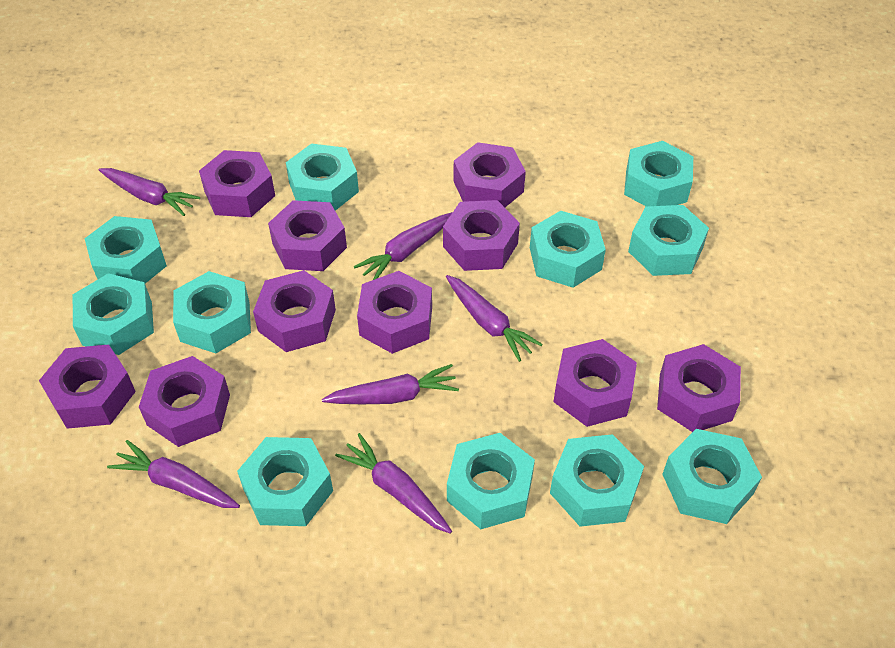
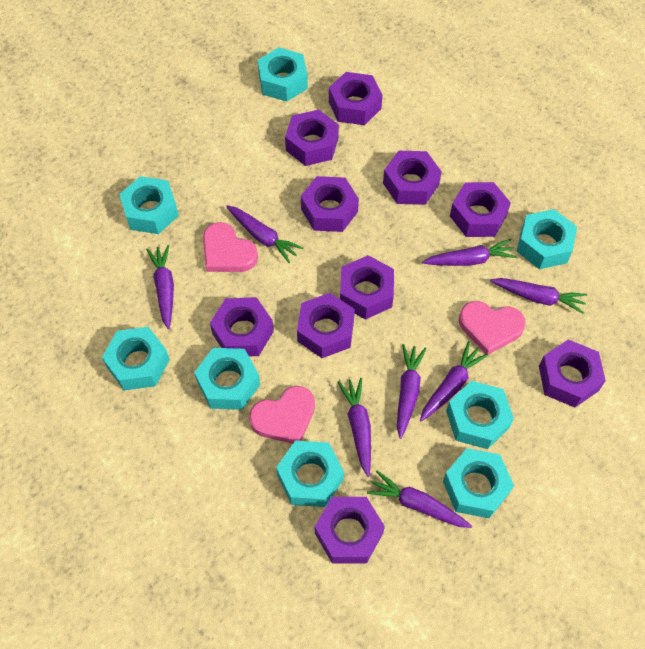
pink heart: 0 -> 3
purple carrot: 6 -> 8
turquoise nut: 11 -> 8

